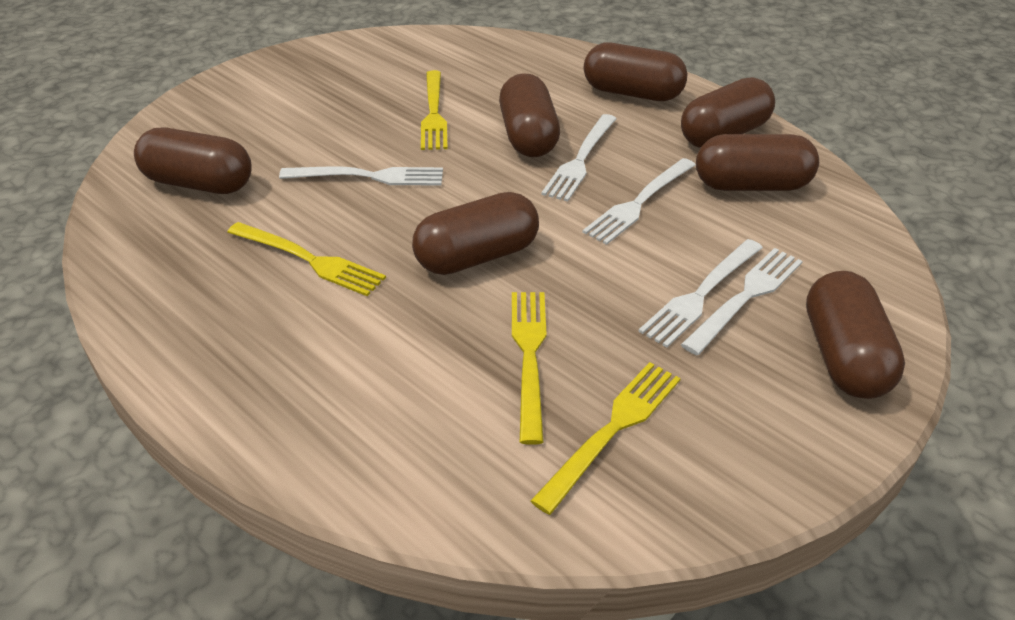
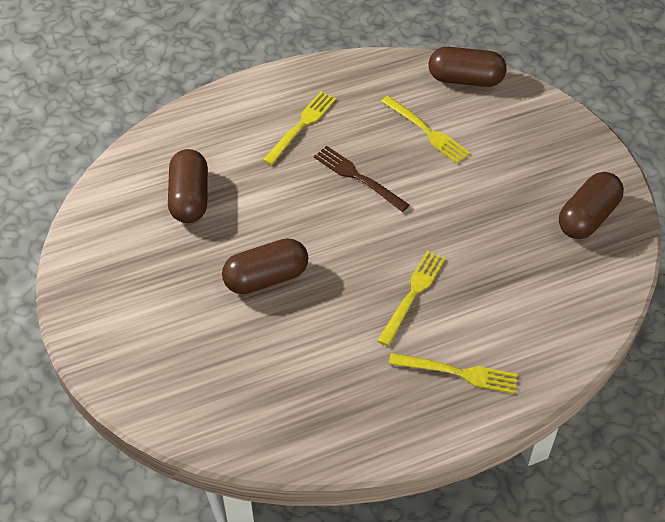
brown capsule: 7 -> 4
brown fork: 0 -> 1
white fork: 5 -> 0

